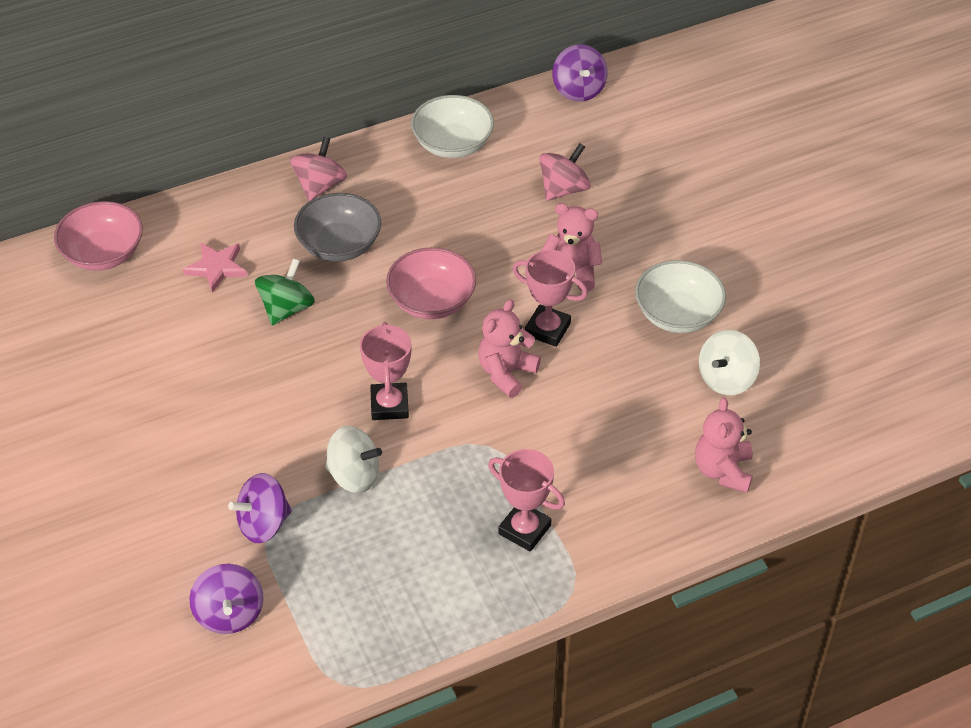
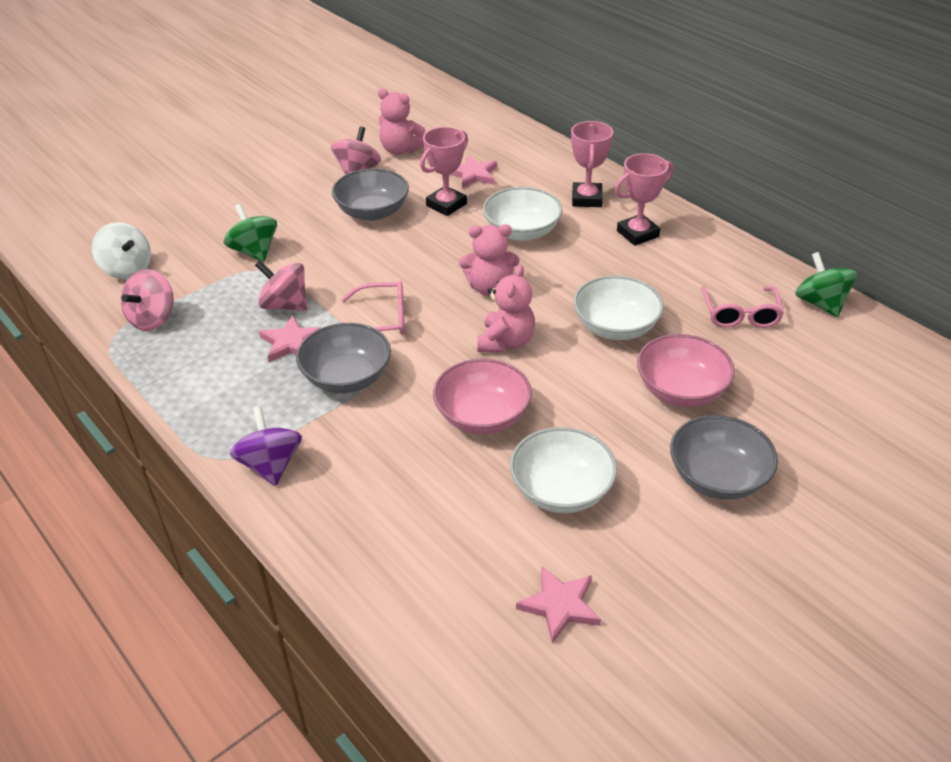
green spinning top: 1 -> 2
grey bowl: 1 -> 3
pink glasses: 0 -> 2
pink spinning top: 2 -> 3
pink star: 1 -> 3
purple spinning top: 3 -> 1
white bowl: 2 -> 3
white spinning top: 2 -> 1

